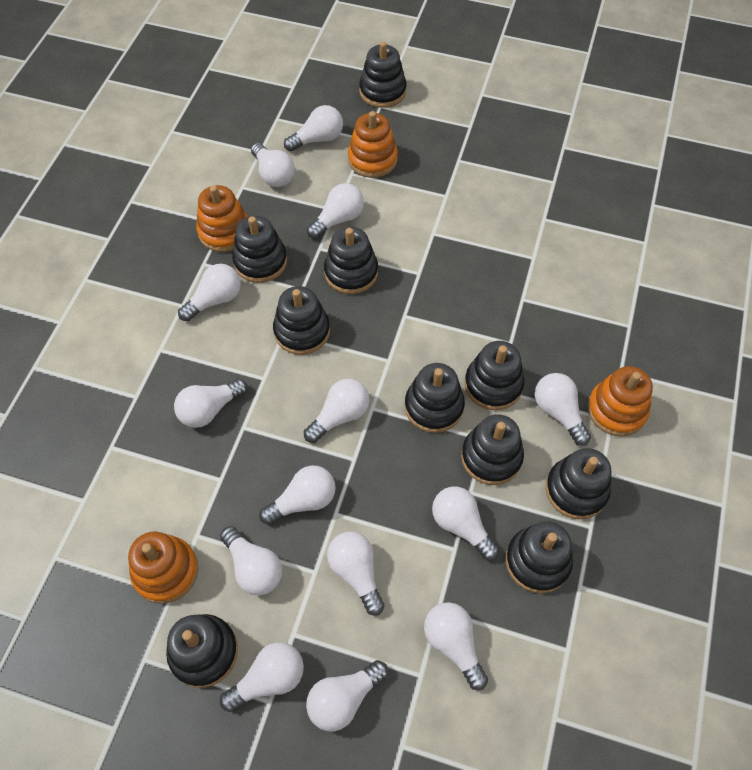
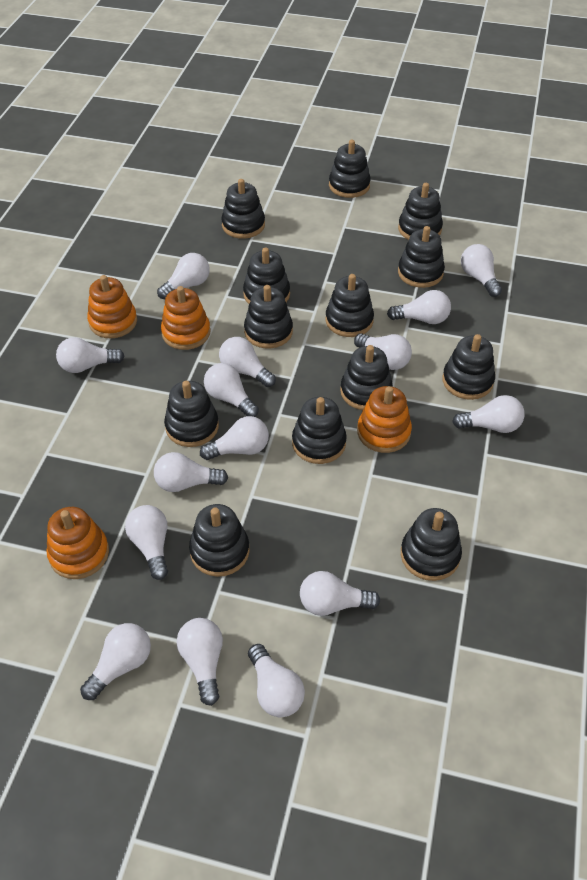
black stacking toy: 10 -> 13
white light bulb: 14 -> 15

